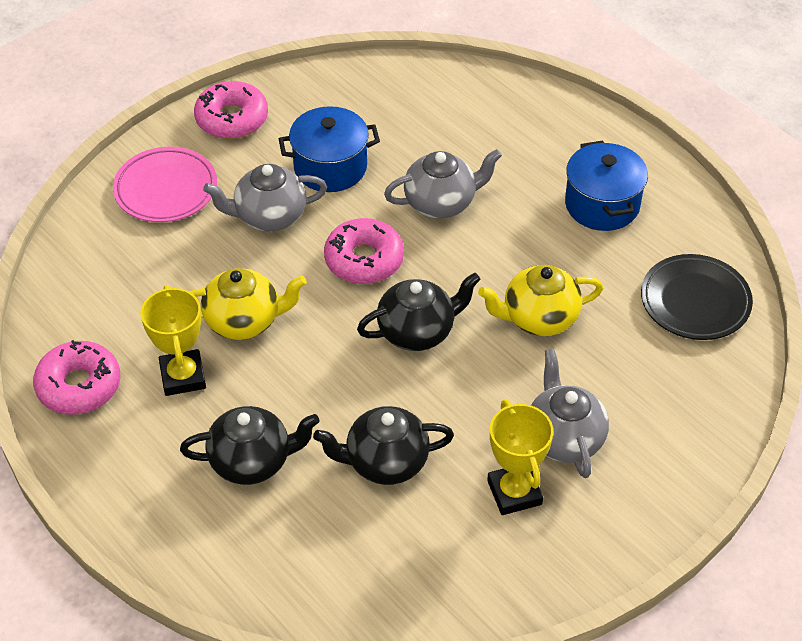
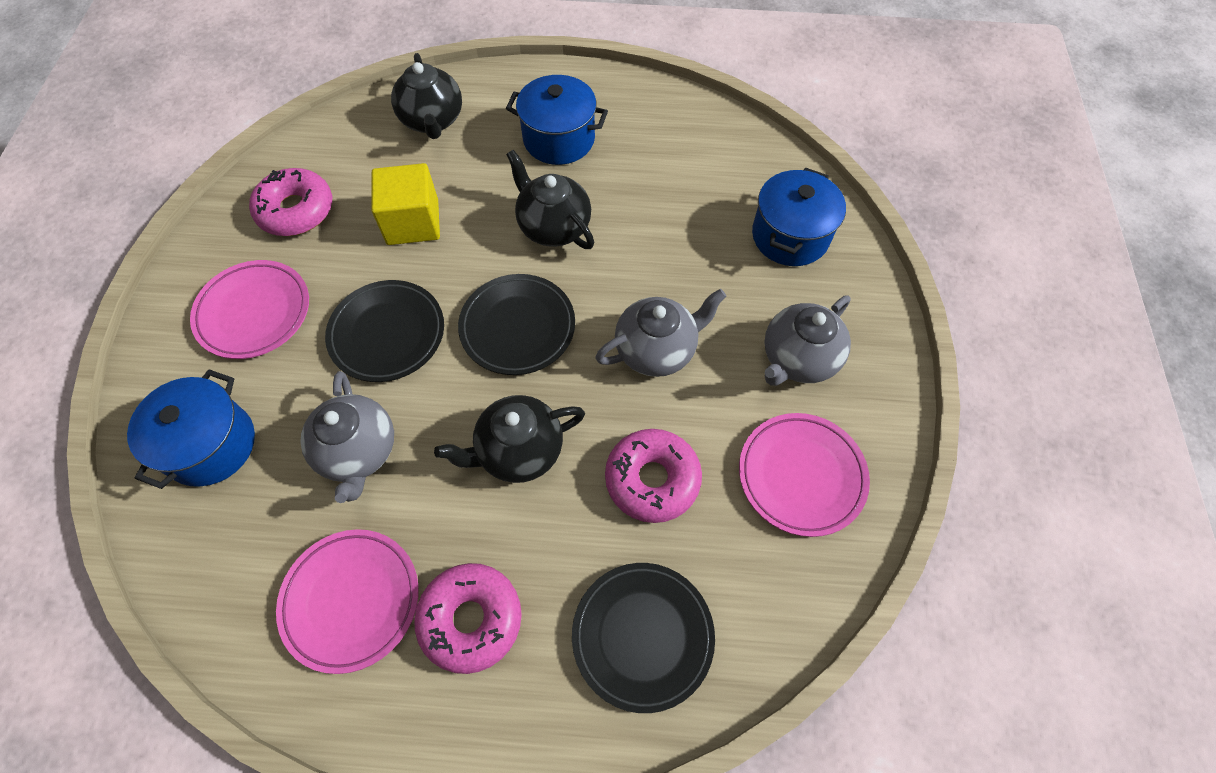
black plate: 1 -> 3
blue pot: 2 -> 3
pink plate: 1 -> 3
yellow cube: 0 -> 1
yellow teapot: 2 -> 0
yellow trophy: 2 -> 0

